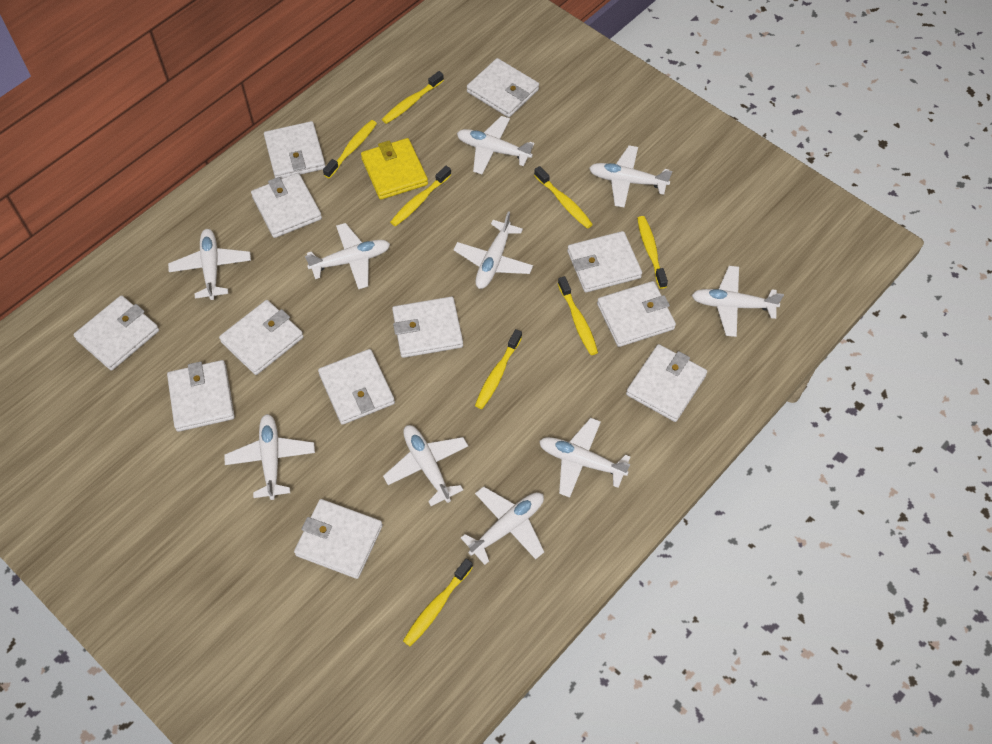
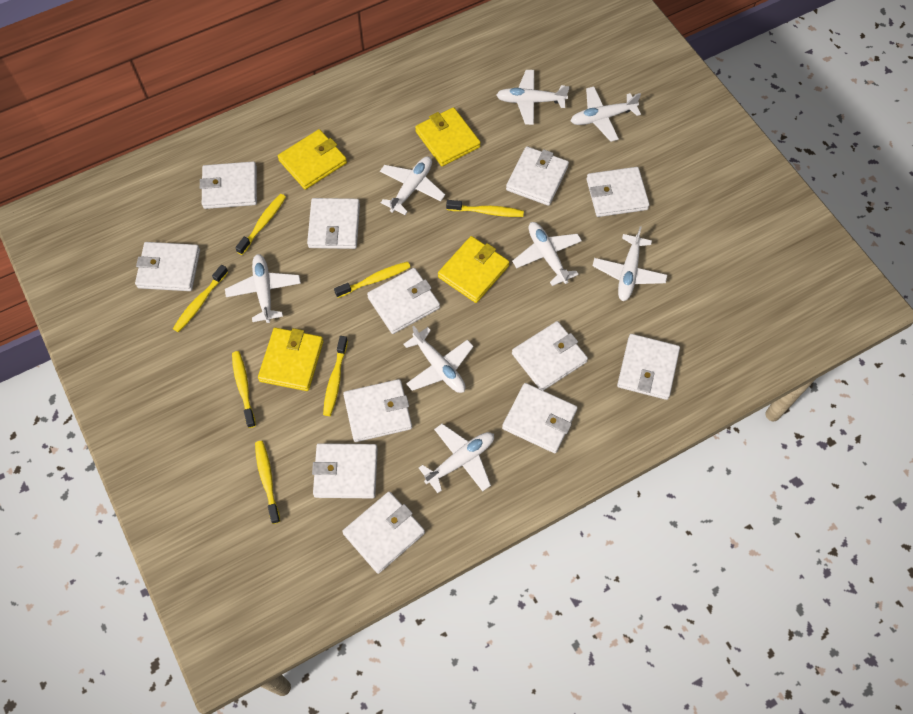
white plane: 10 -> 8
yellow toothbrush: 8 -> 7
yellow wallet: 1 -> 4

